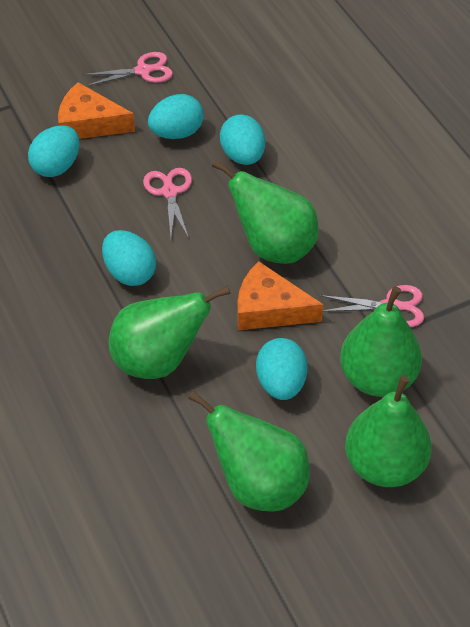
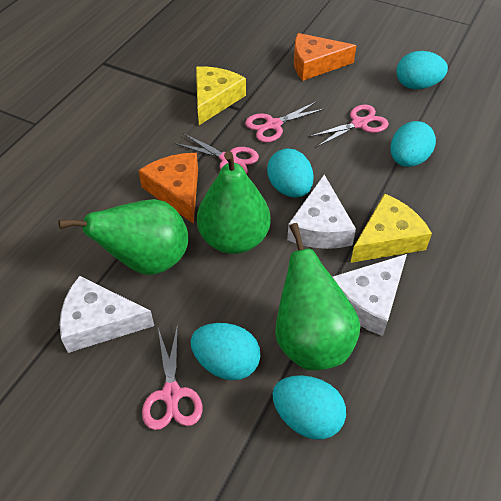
green pear: 5 -> 3
pink scissors: 3 -> 4
white cheese: 0 -> 3
yellow cheese: 0 -> 2

